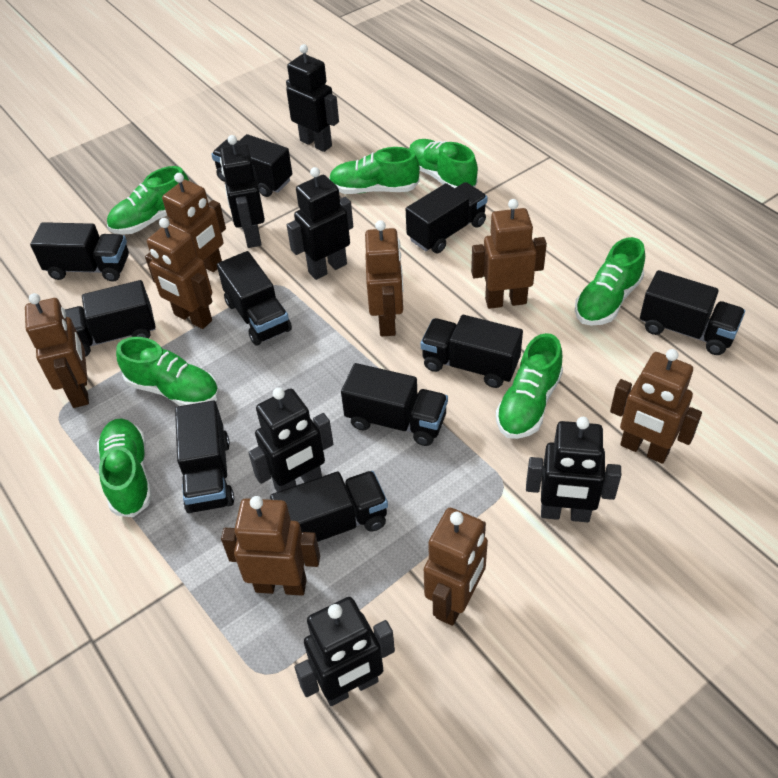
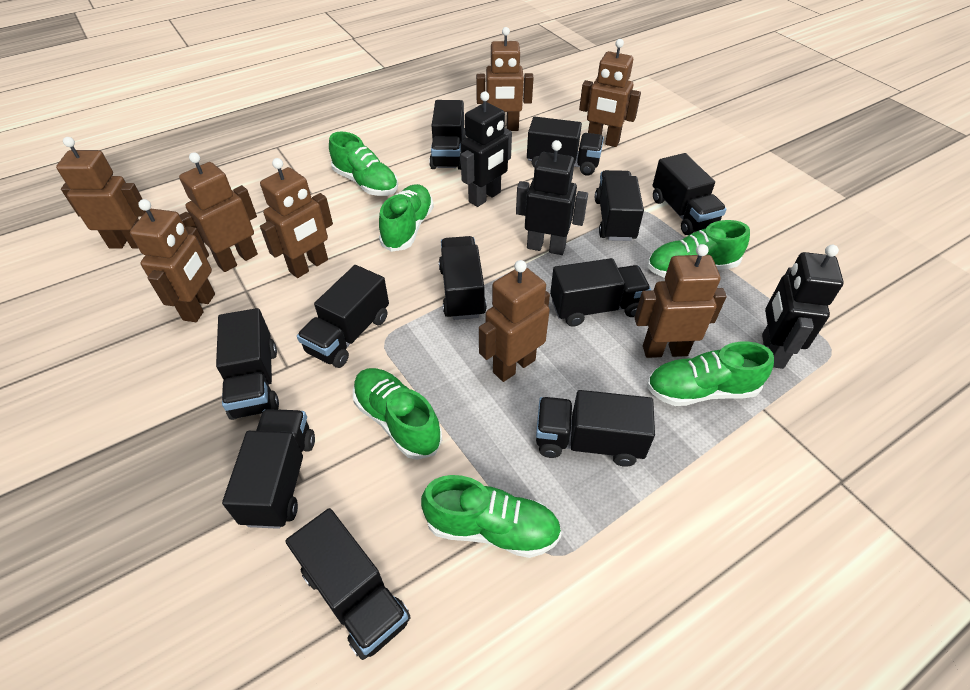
black robot: 6 -> 3
black truck: 10 -> 11
green shoe: 7 -> 6

